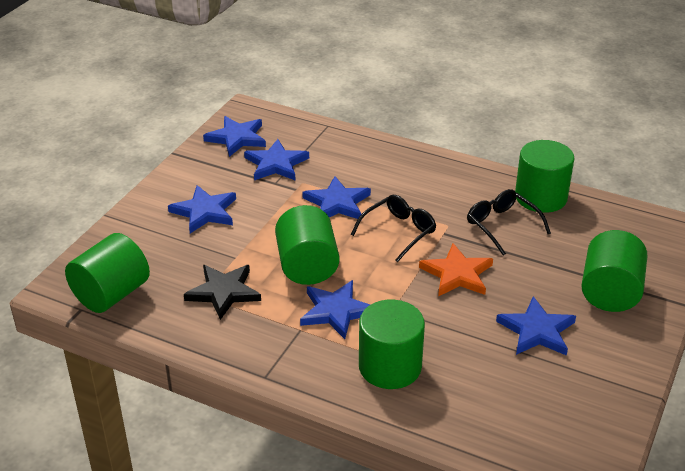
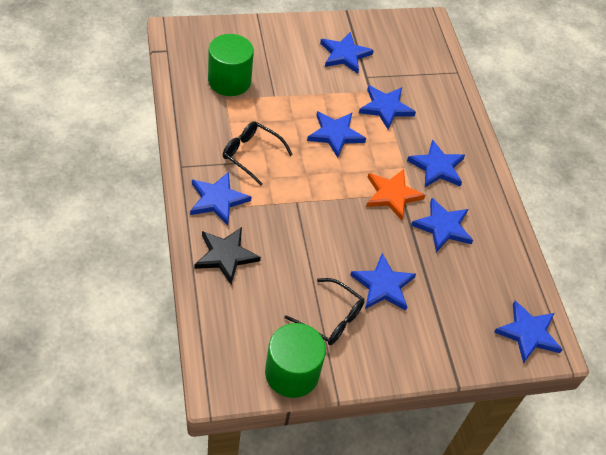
blue star: 6 -> 8
green cylinder: 5 -> 2

